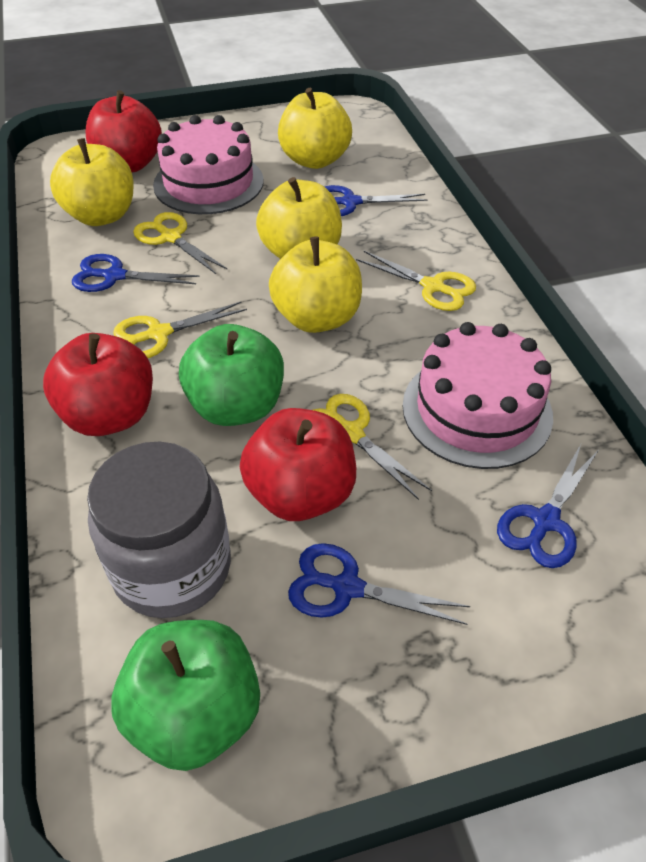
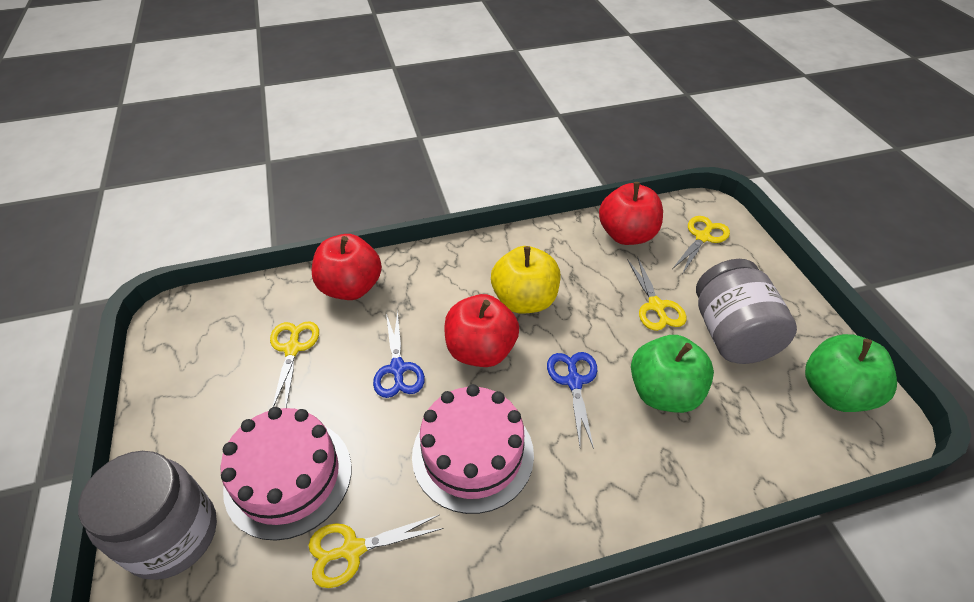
blue scissors: 4 -> 2
grey jar: 1 -> 2
yellow apple: 4 -> 1

